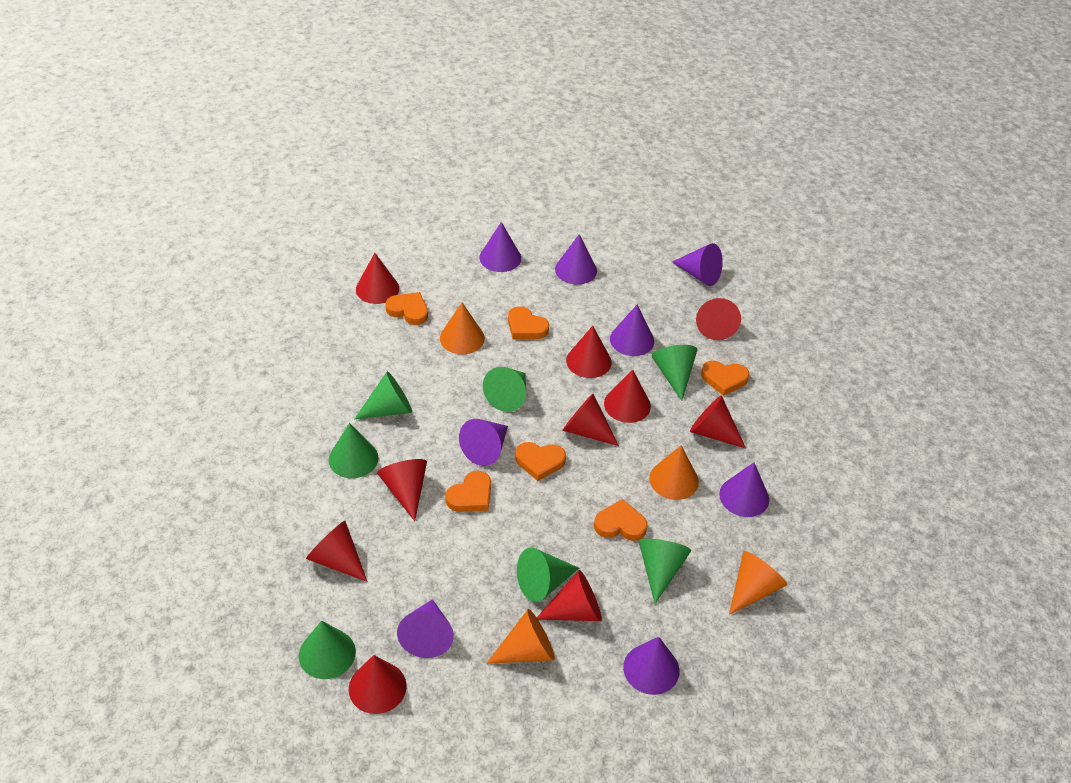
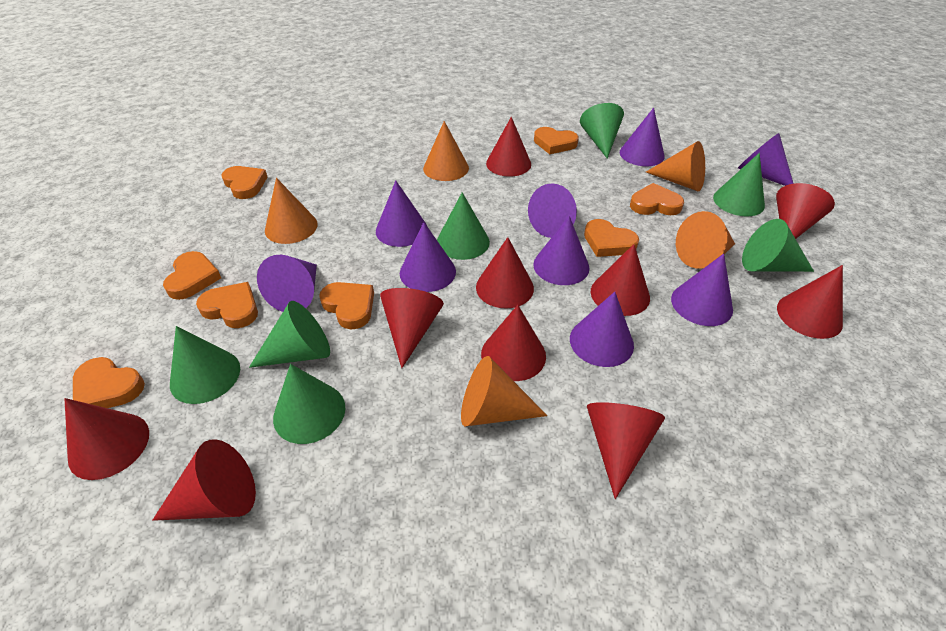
orange cone: 4 -> 5
orange heart: 6 -> 8
purple cone: 8 -> 9

